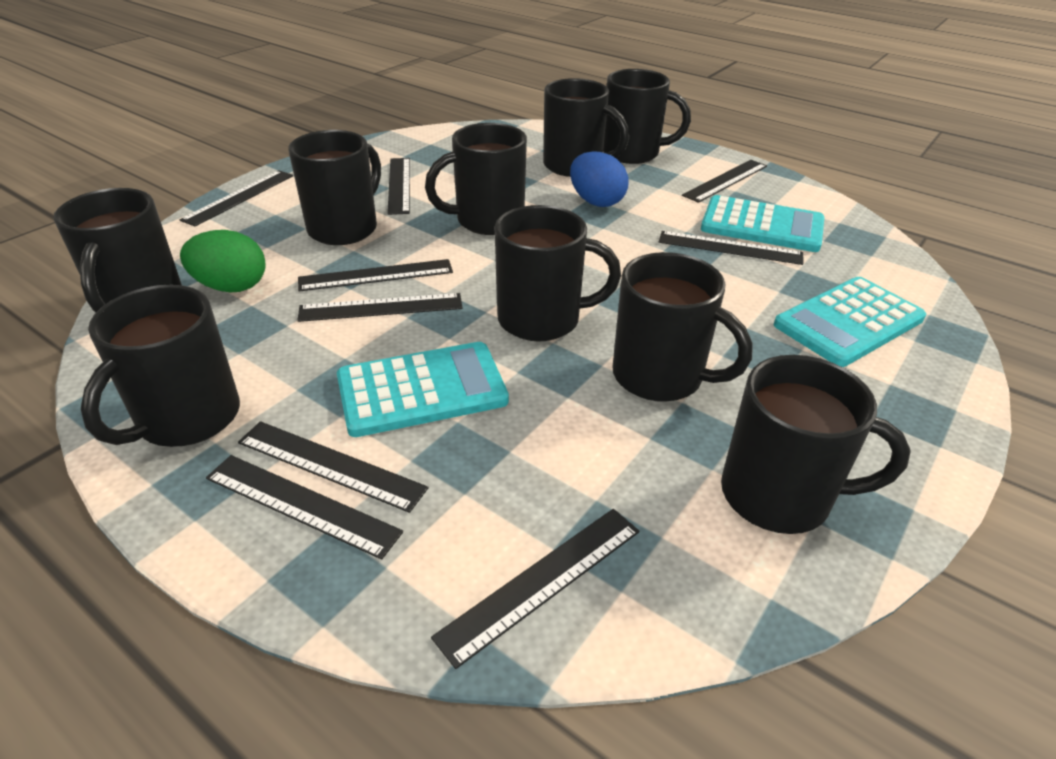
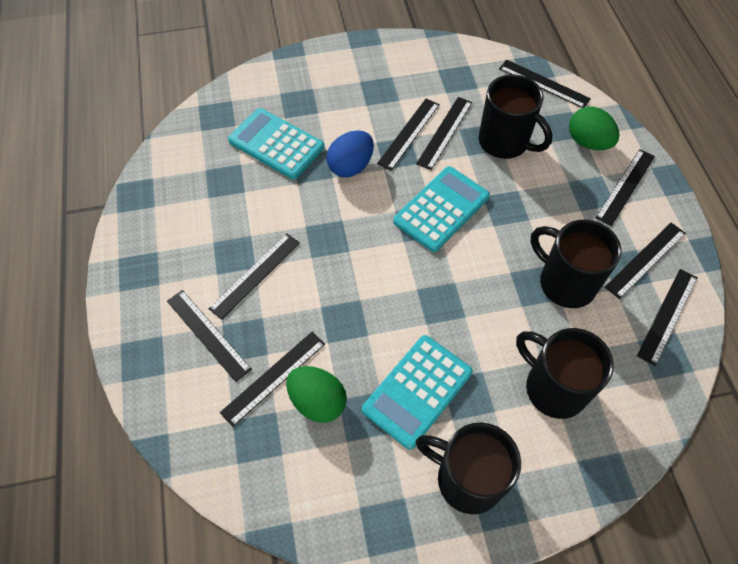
black mug: 9 -> 4
green egg: 1 -> 2

